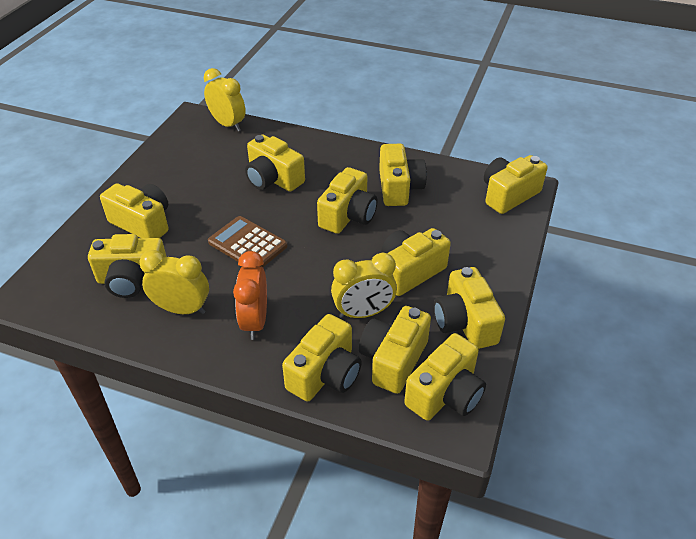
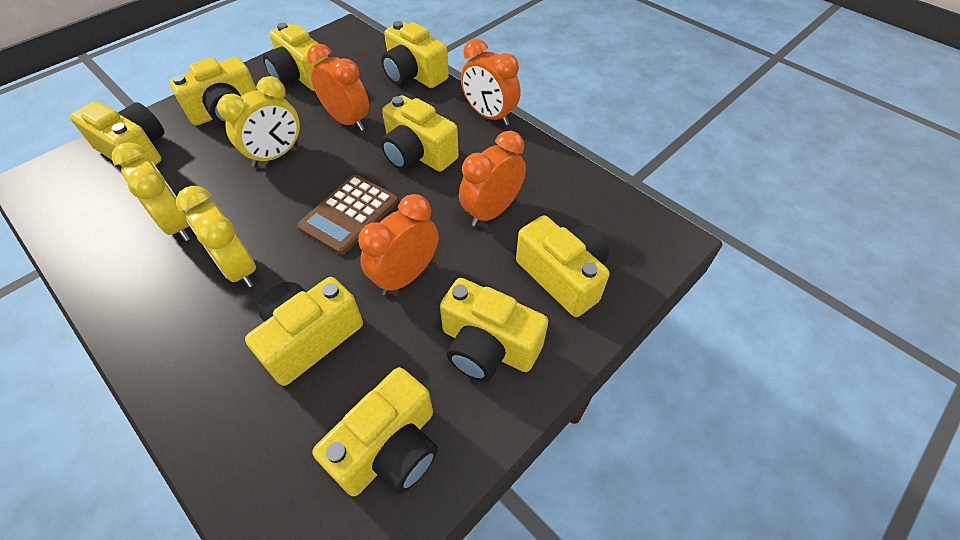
orange clock: 1 -> 4
yellow camera: 11 -> 9

